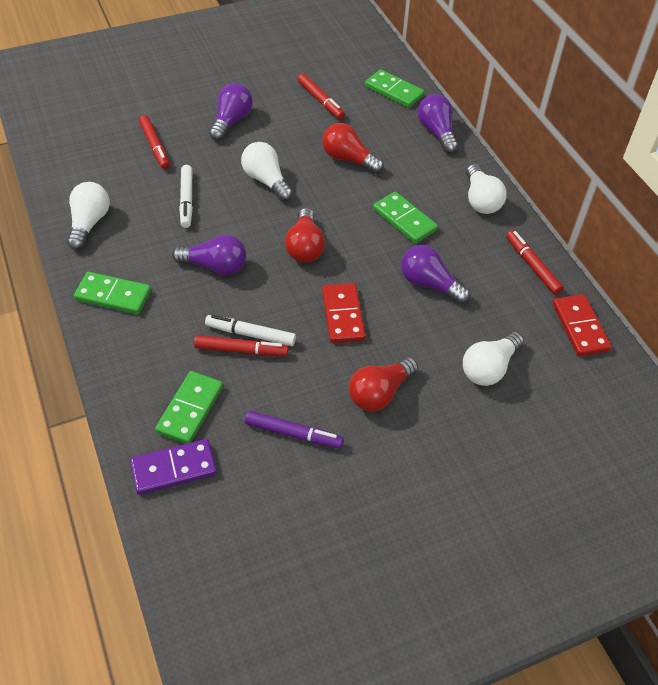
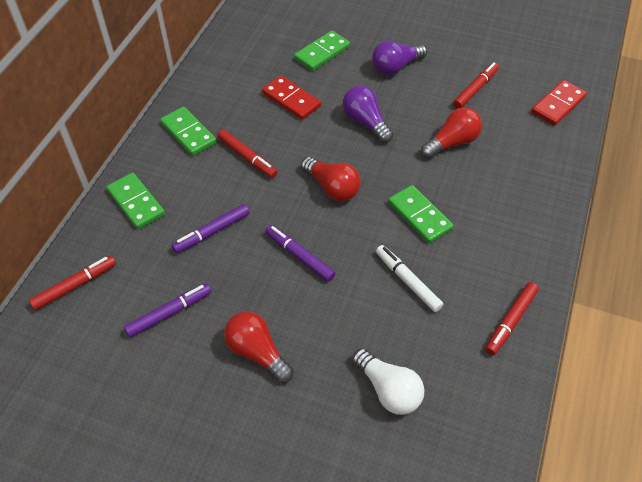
purple domino: 1 -> 0
purple light bulb: 4 -> 2
purple marker: 1 -> 3
white light bulb: 4 -> 1
white marker: 2 -> 1

